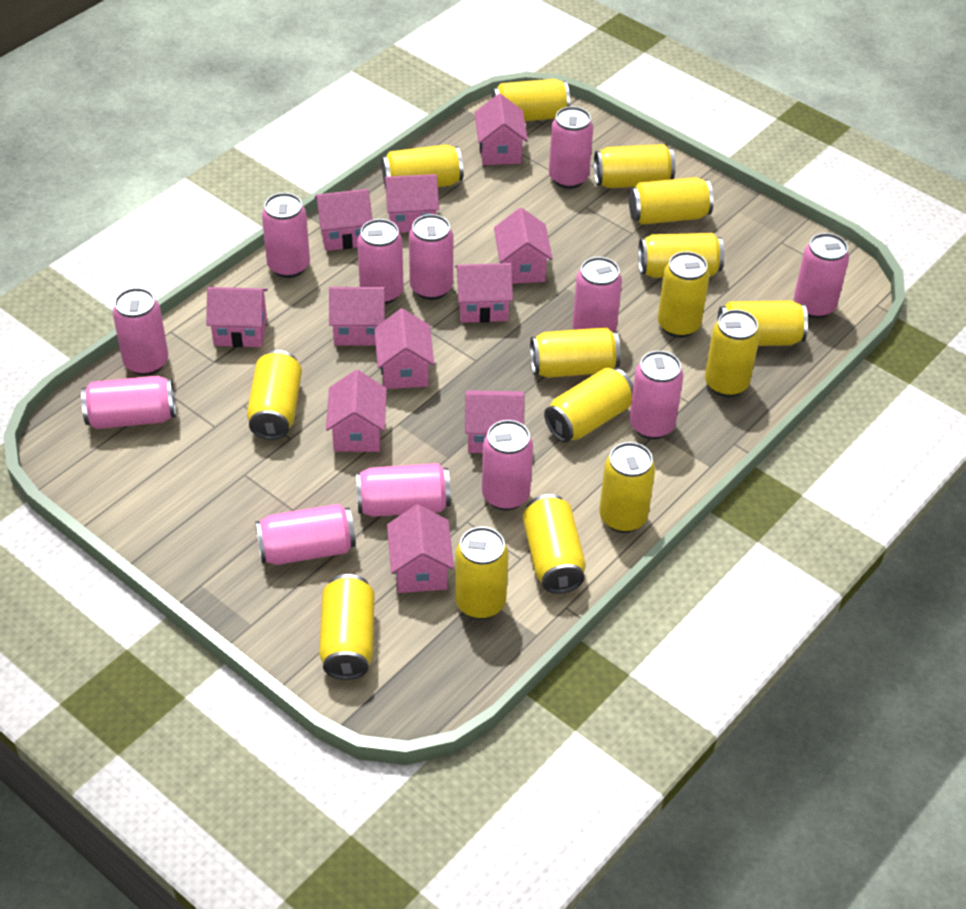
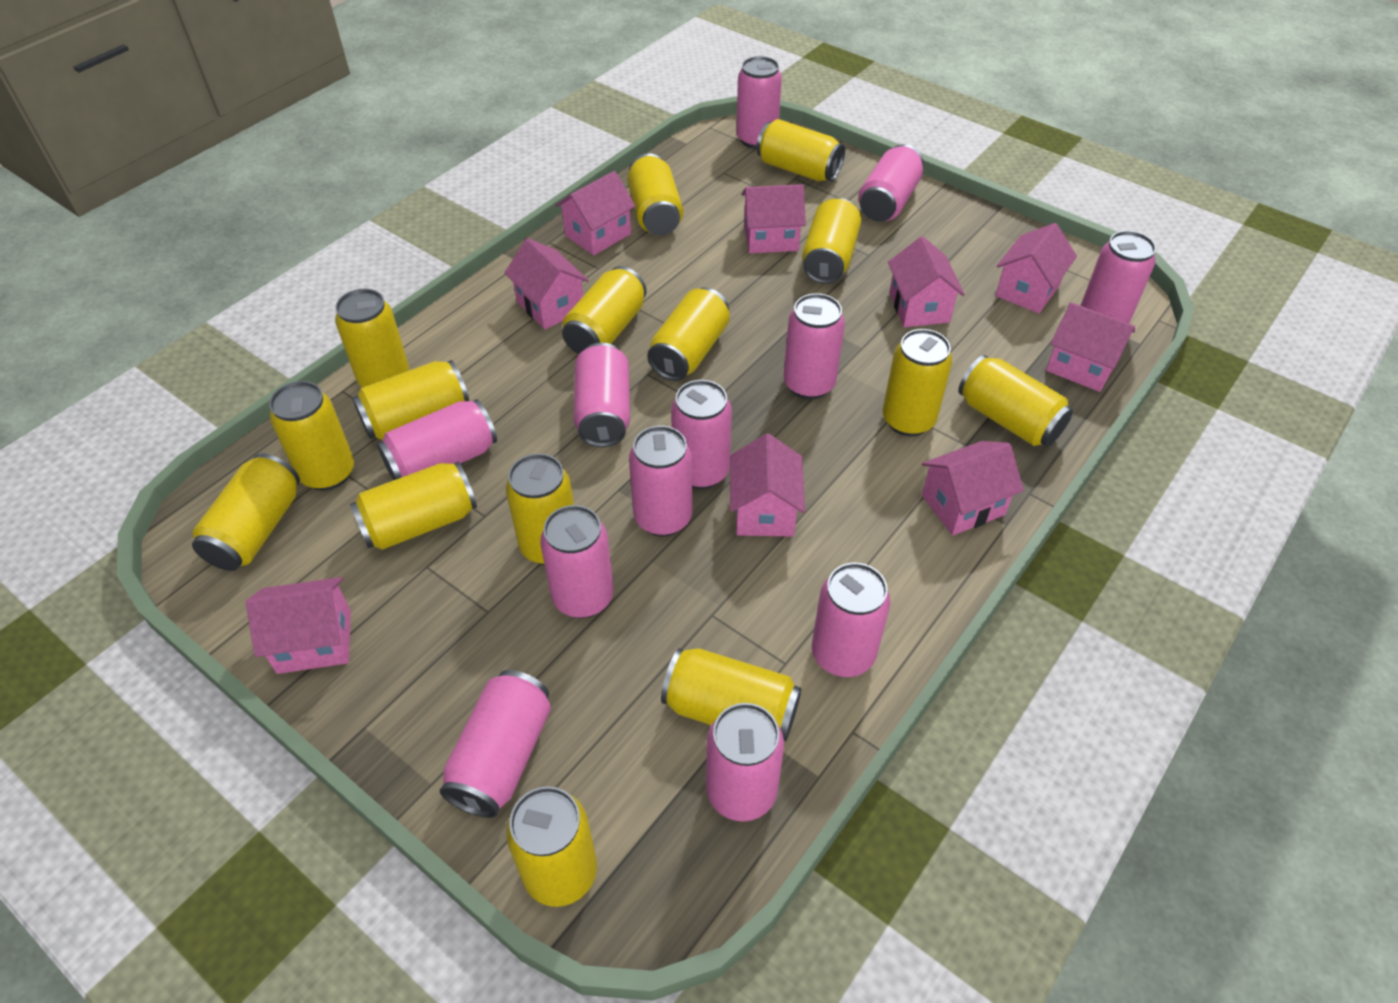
pink house: 11 -> 9

